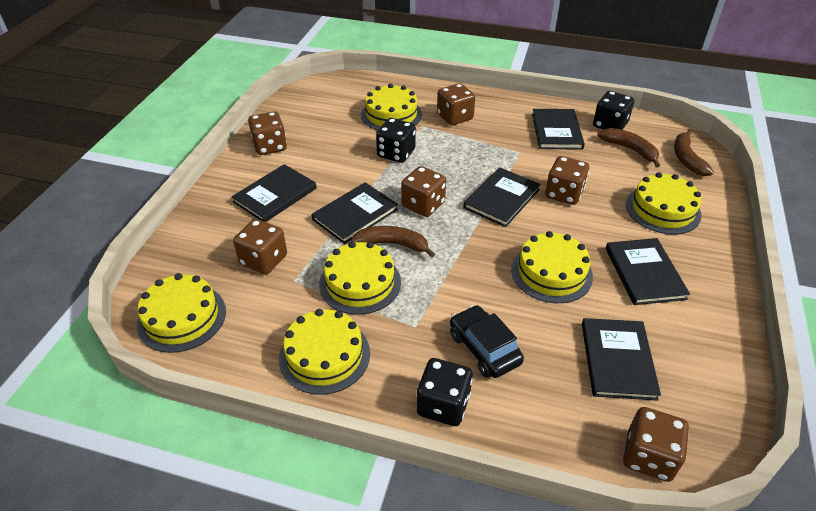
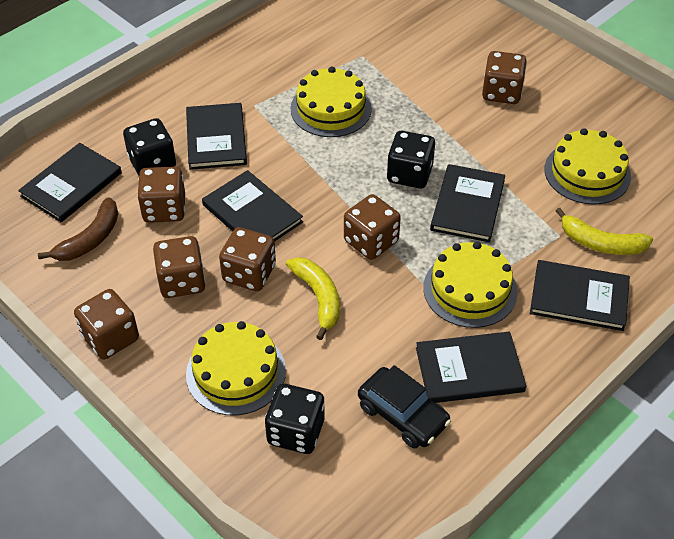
brown banana: 3 -> 1
yellow banana: 0 -> 2
yellow cake: 6 -> 4

